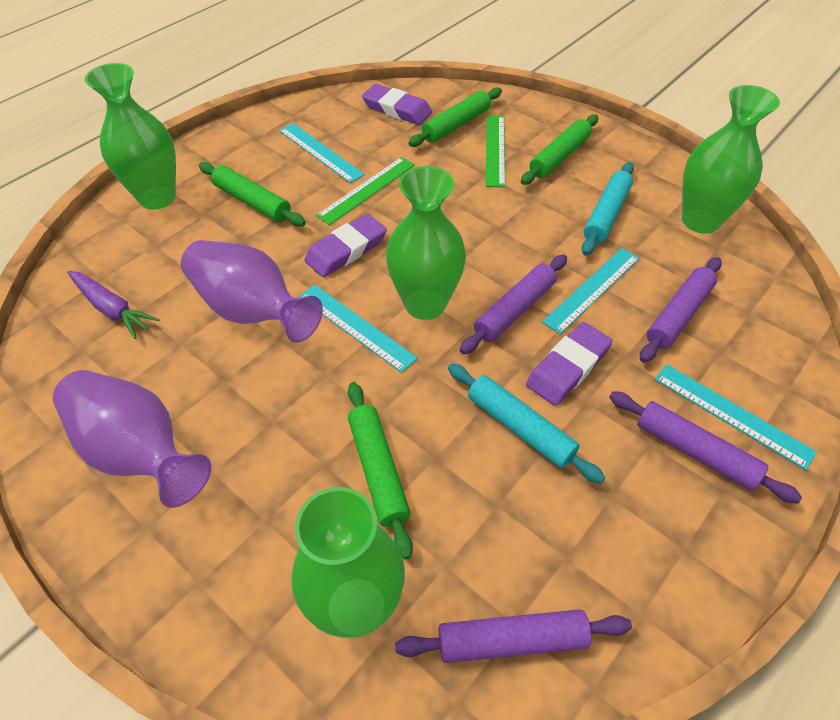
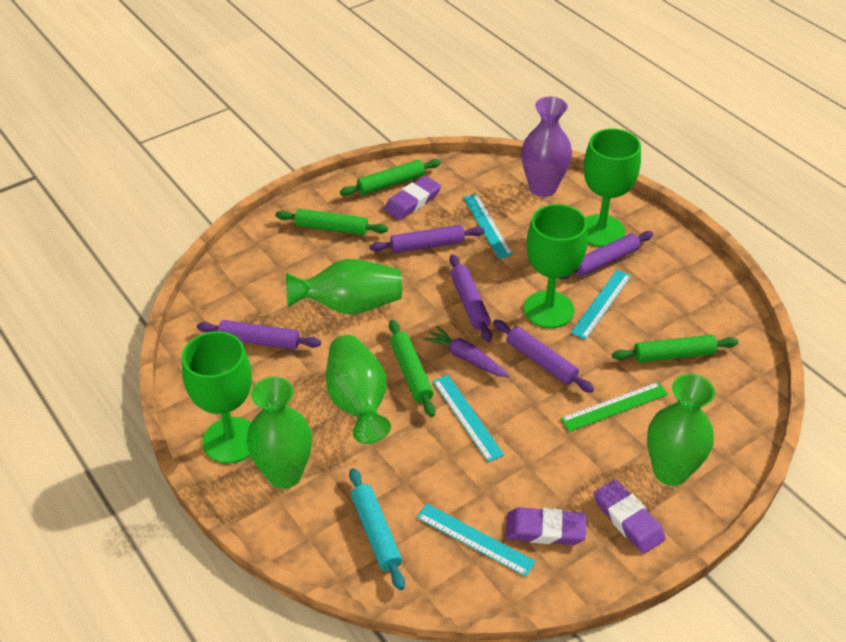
green goblet: 0 -> 3
green ruler: 2 -> 1
purple rolling pin: 4 -> 5
purple vase: 2 -> 1
turquoise rolling pin: 2 -> 1

